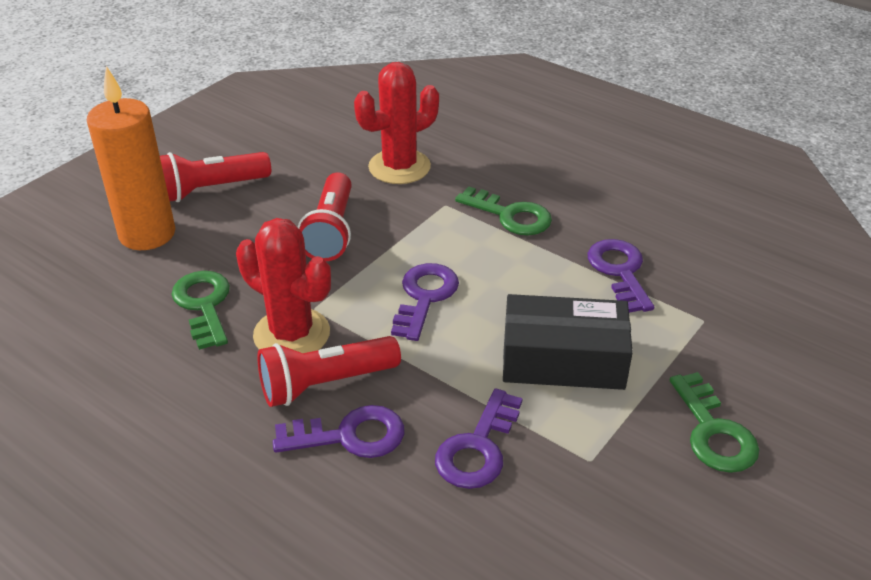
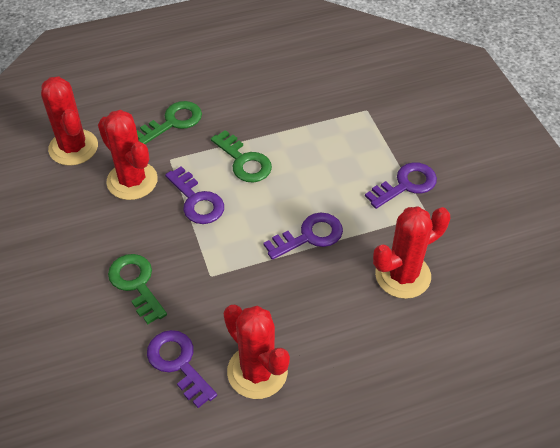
black box: 1 -> 0
orange candle: 1 -> 0
red cactus: 2 -> 4
red flashlight: 3 -> 0

